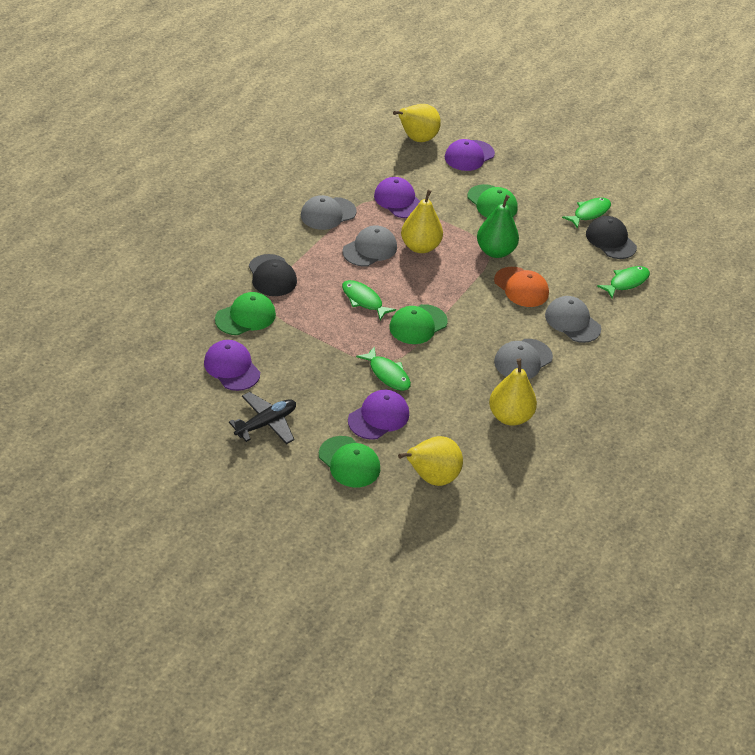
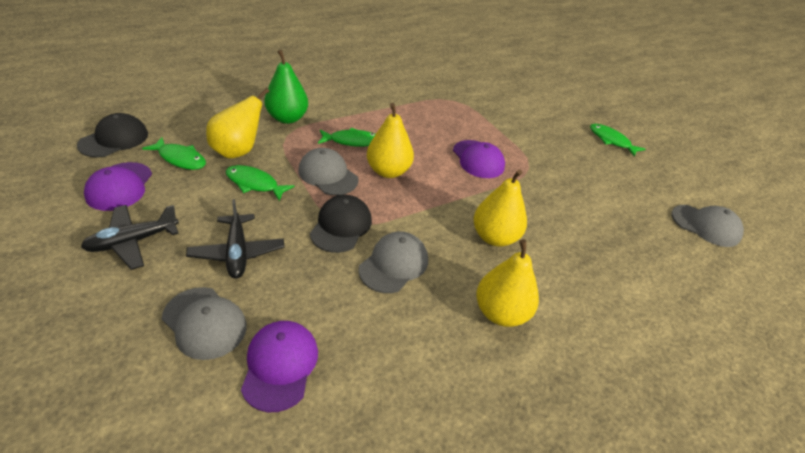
black plane: 1 -> 2
green cap: 4 -> 0
orange cap: 1 -> 0
purple cap: 4 -> 3

